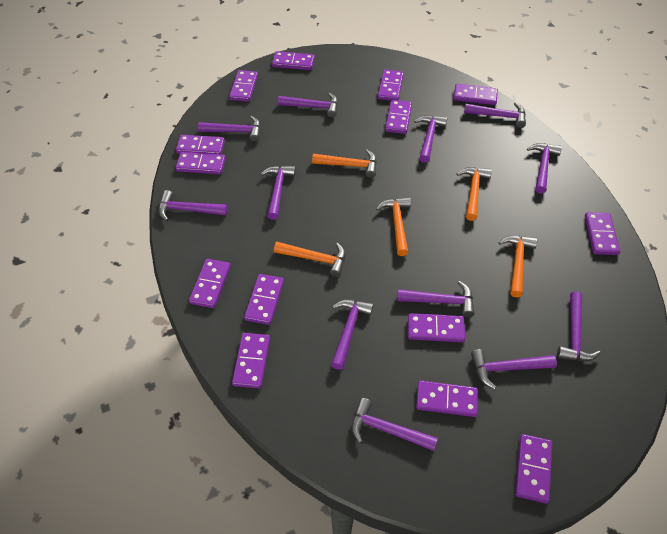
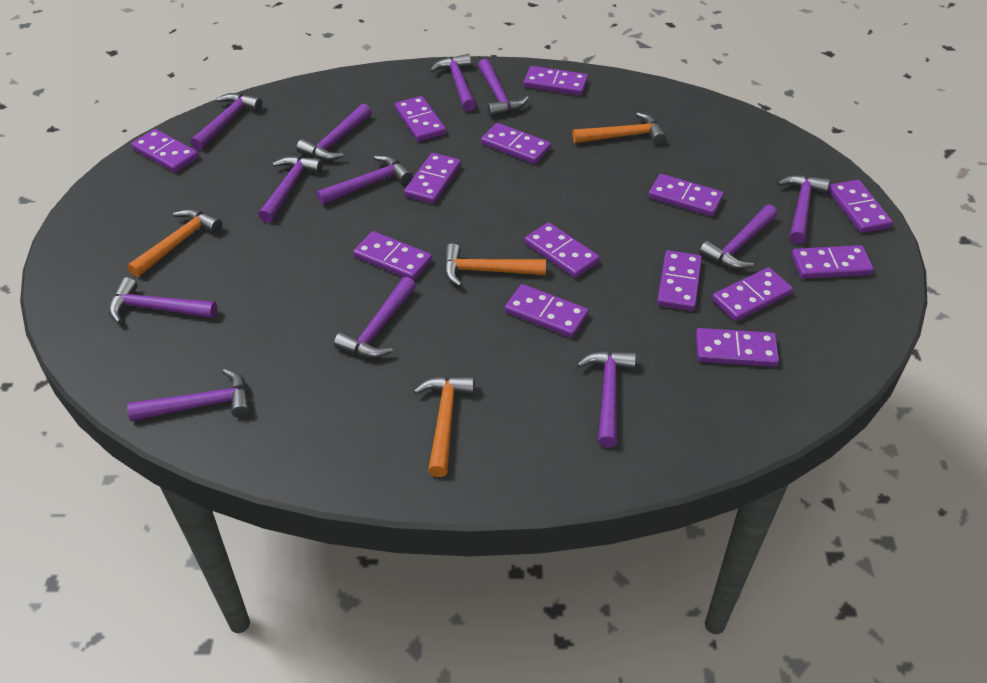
orange hammer: 5 -> 4

